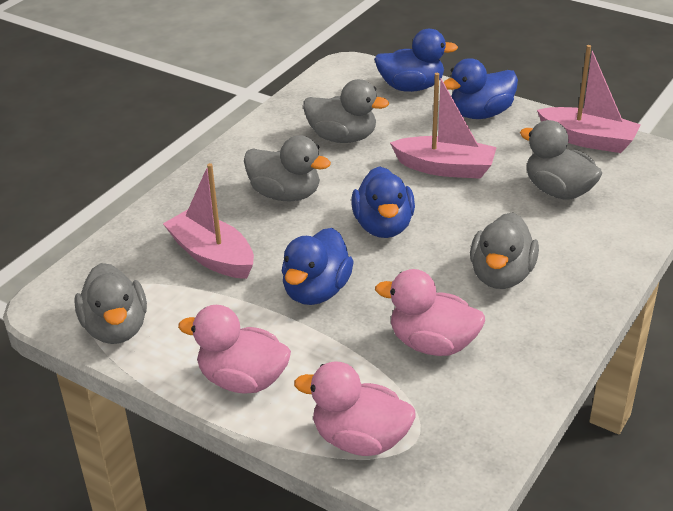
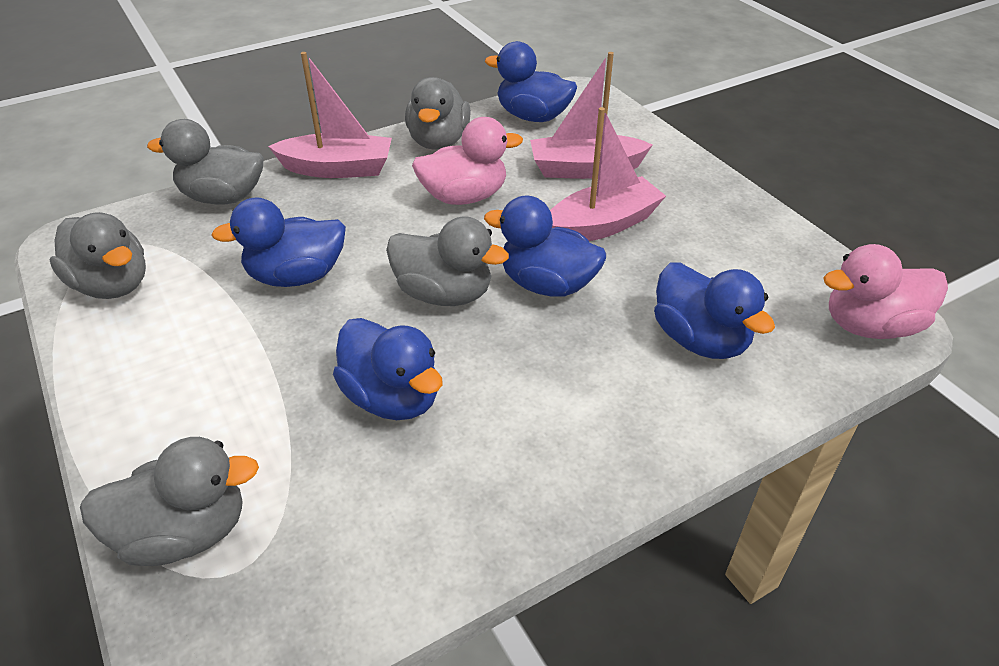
blue duck: 4 -> 5
pink duck: 3 -> 2

